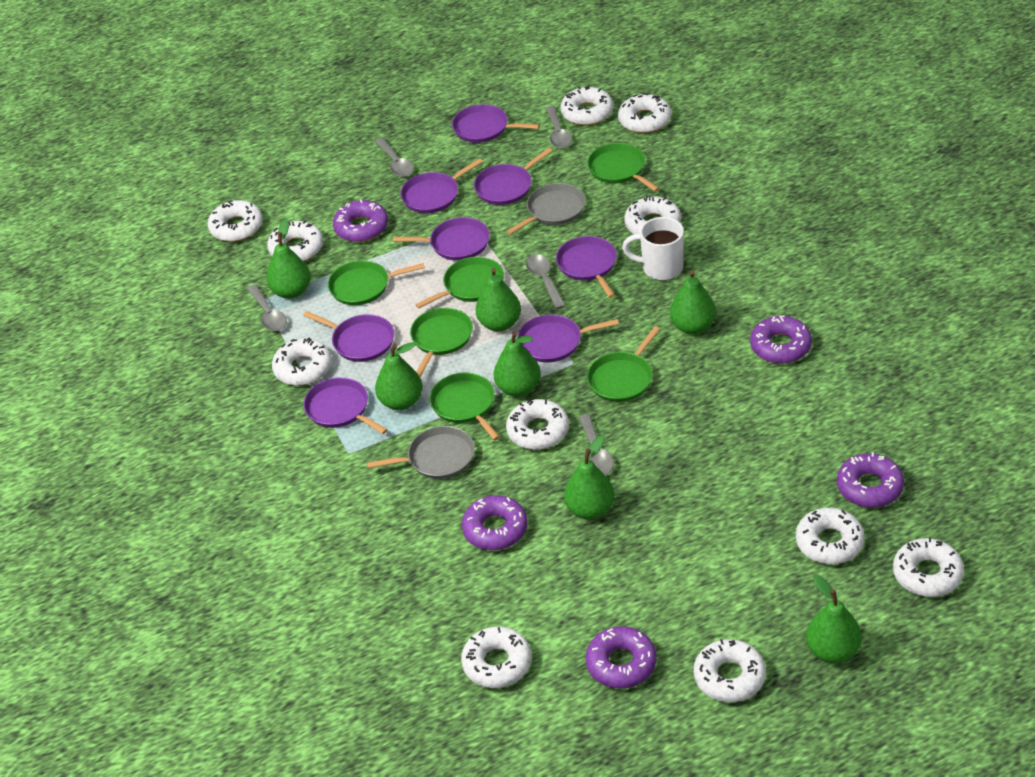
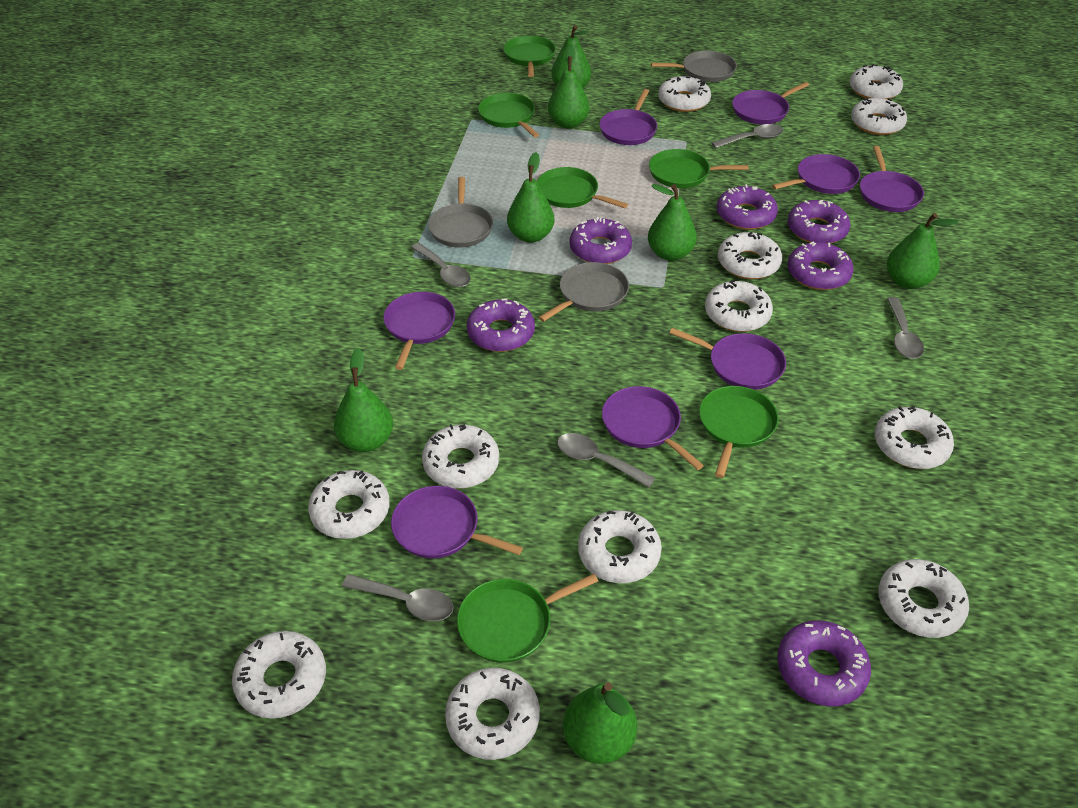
grey pan: 2 -> 3
purple donut: 5 -> 6
white donut: 11 -> 12
white mug: 1 -> 0

